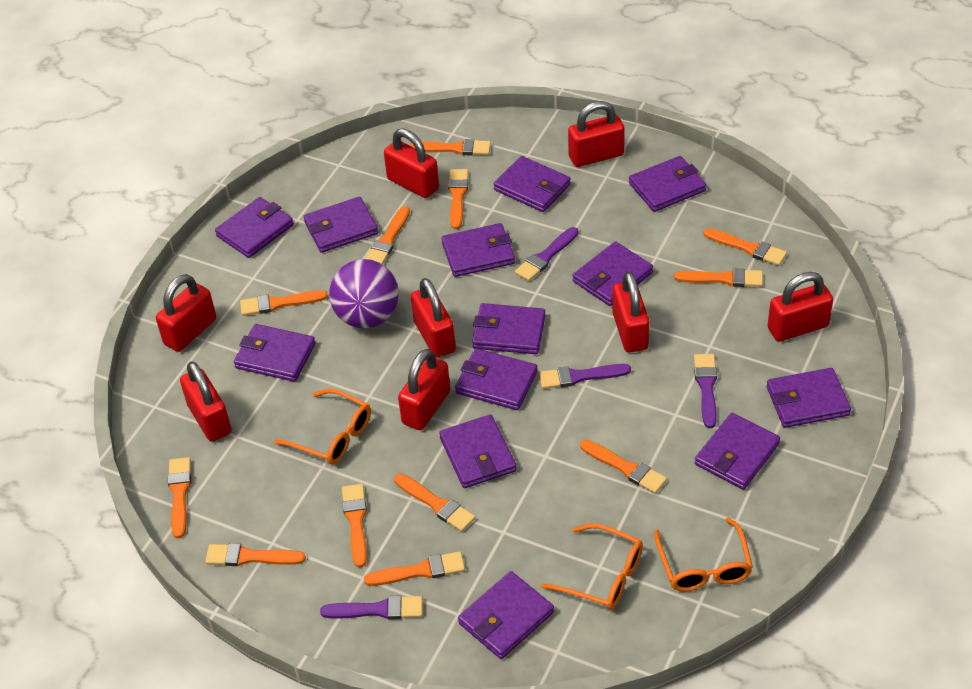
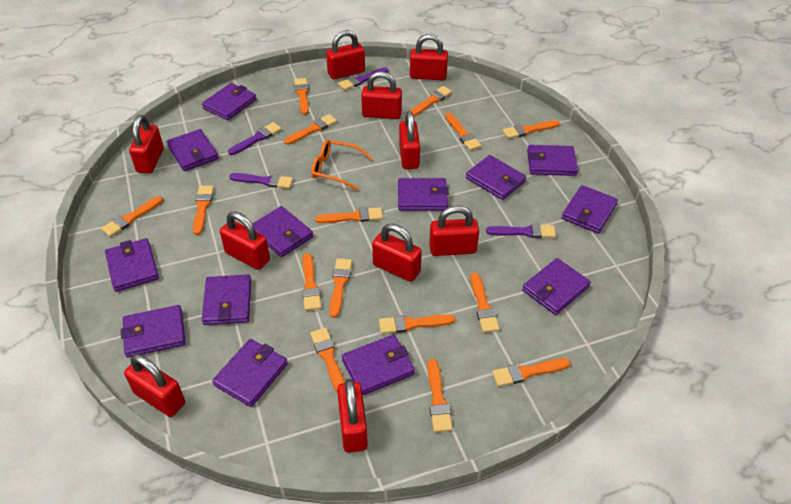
orange brush: 12 -> 15
orange glasses: 3 -> 1
purple ball: 1 -> 0
red padlock: 8 -> 10

